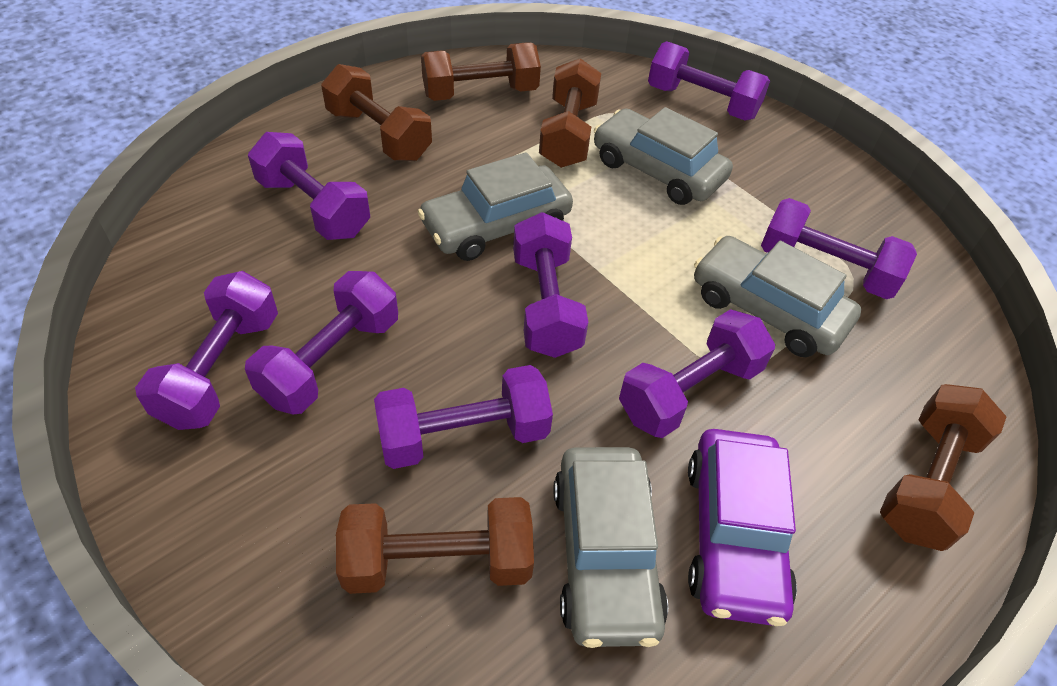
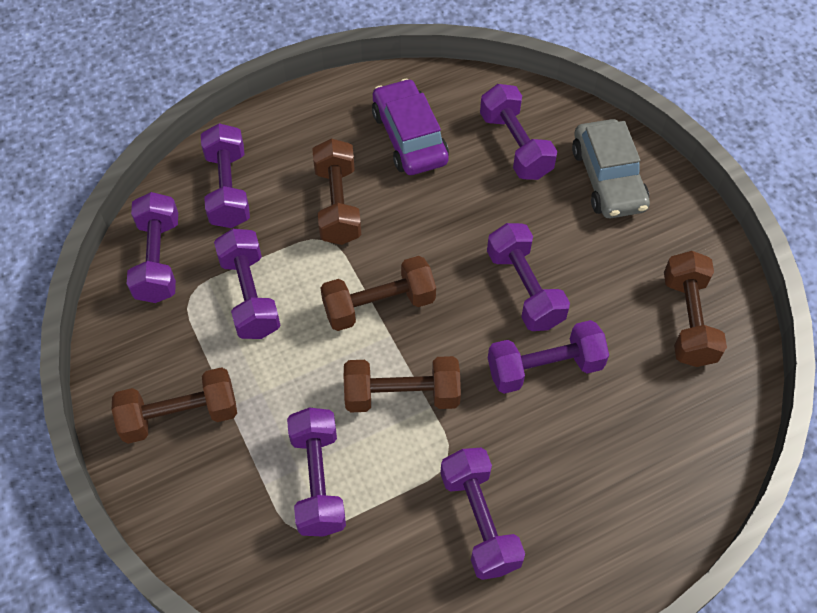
grey car: 4 -> 1

